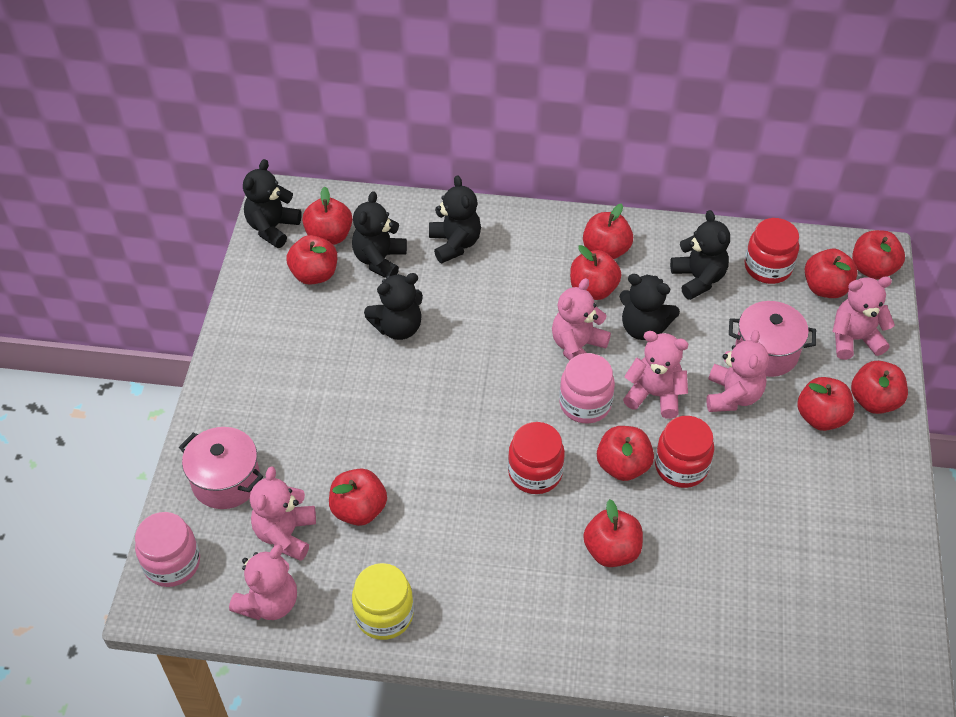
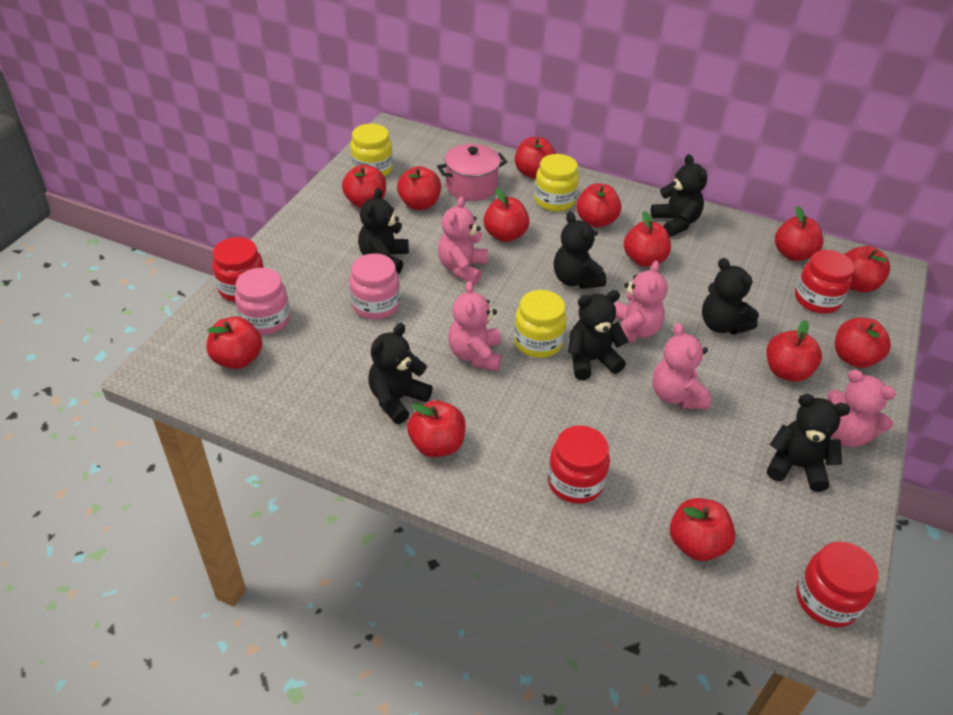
black teddy bear: 6 -> 7
pink pot: 2 -> 1
pink teddy bear: 6 -> 5
red apple: 11 -> 13
red jar: 3 -> 4
yellow jar: 1 -> 3

